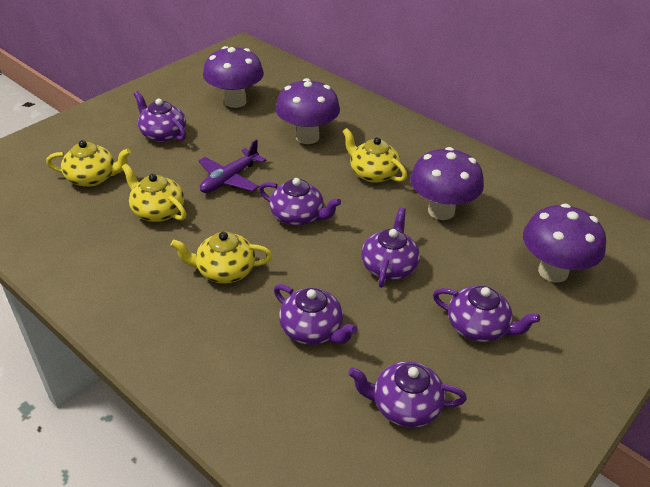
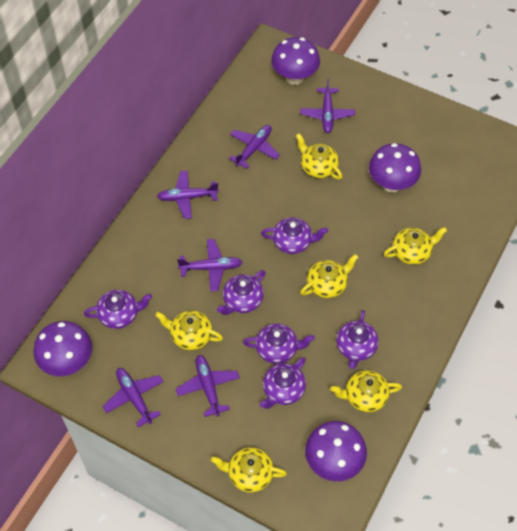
purple plane: 1 -> 6
yellow teapot: 4 -> 6

